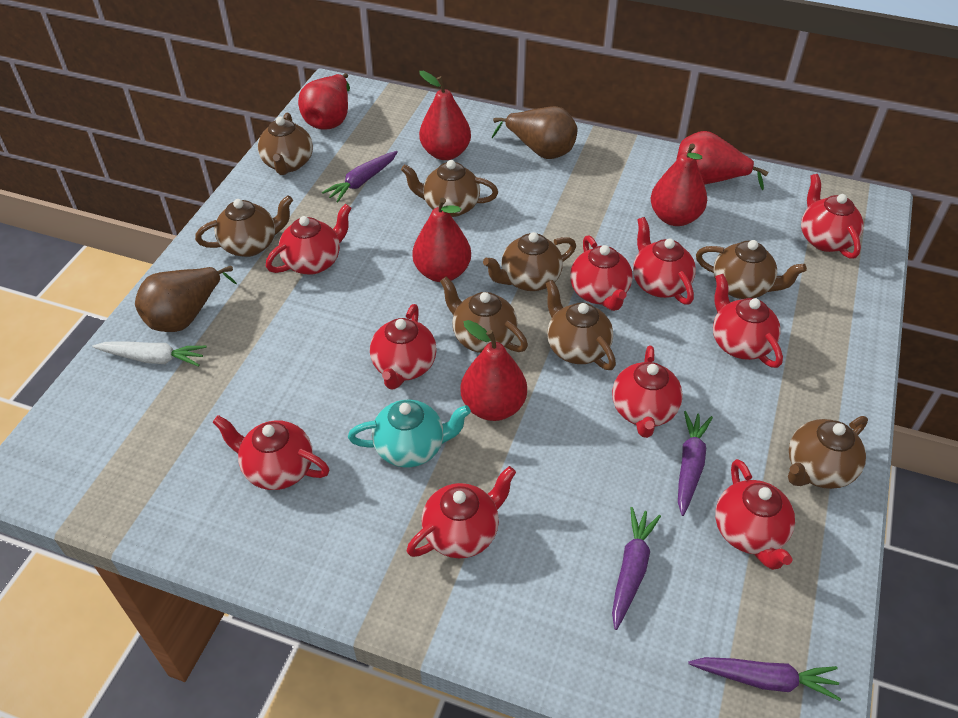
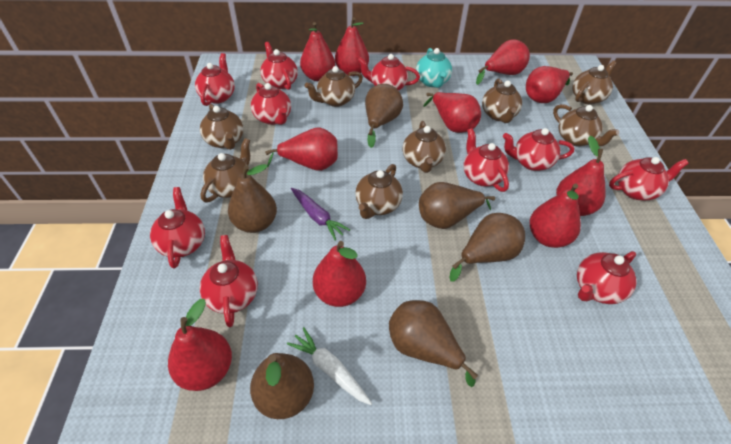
brown pear: 2 -> 6
purple carrot: 4 -> 1
red pear: 6 -> 10

